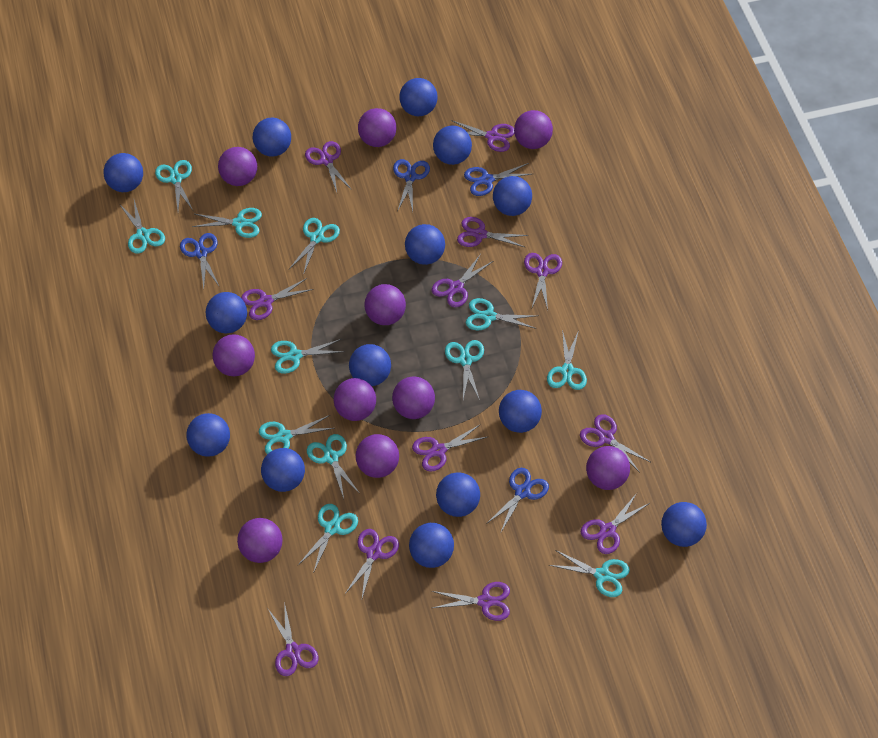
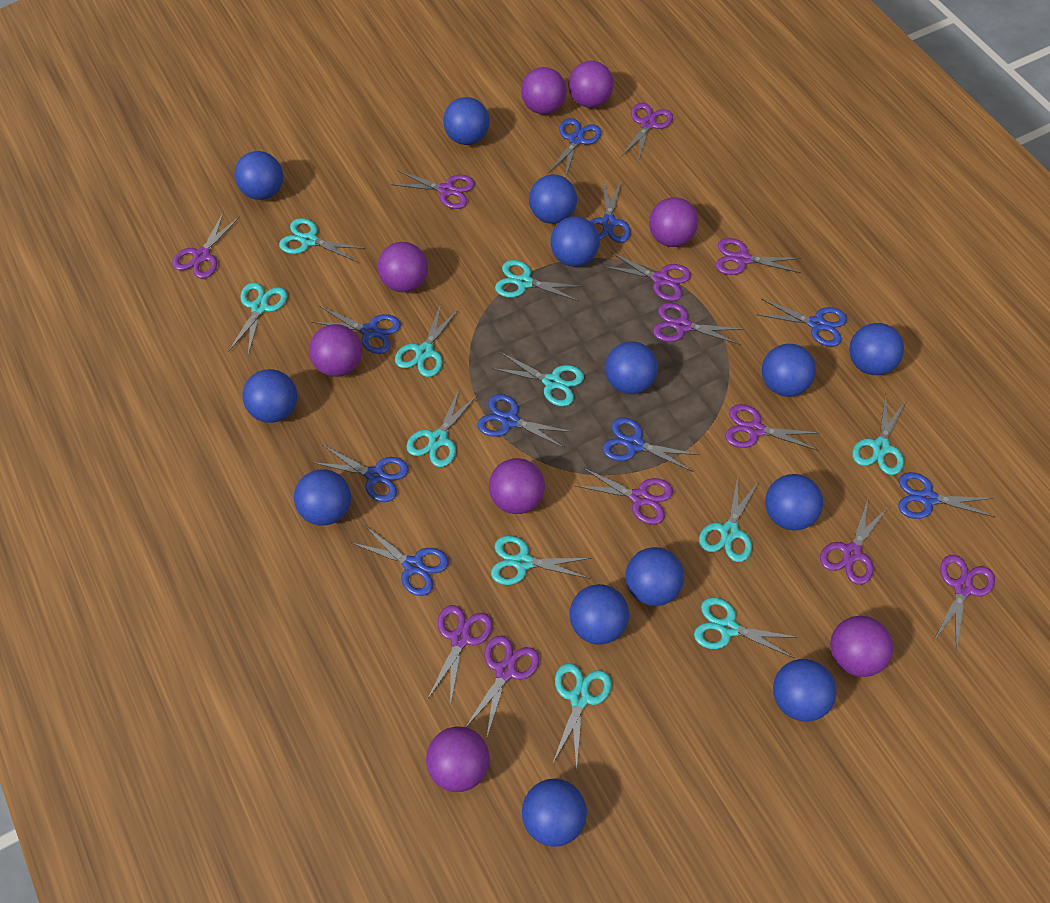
blue scissors: 4 -> 9
purple ball: 10 -> 8
turquoise scissors: 12 -> 11

